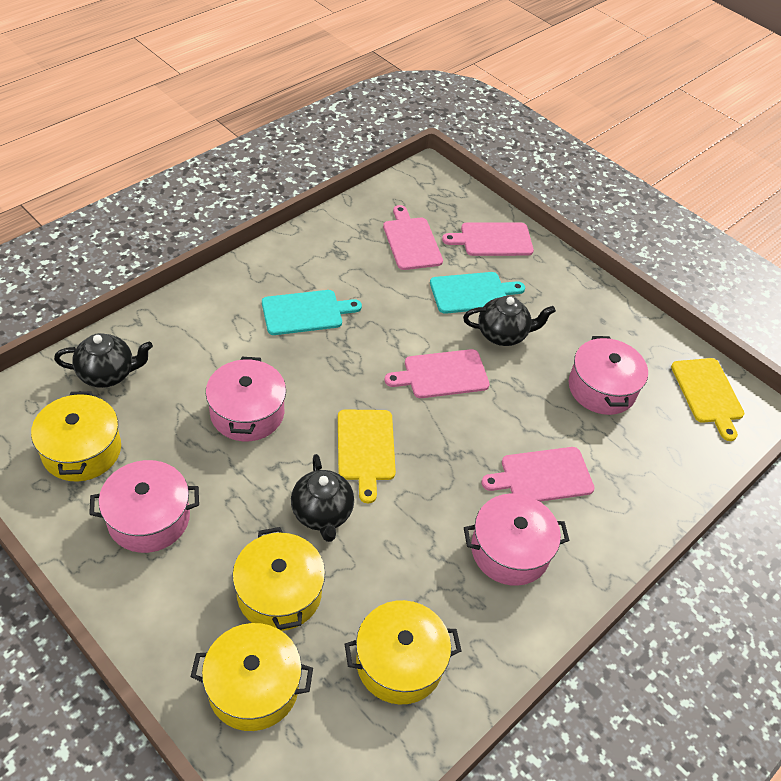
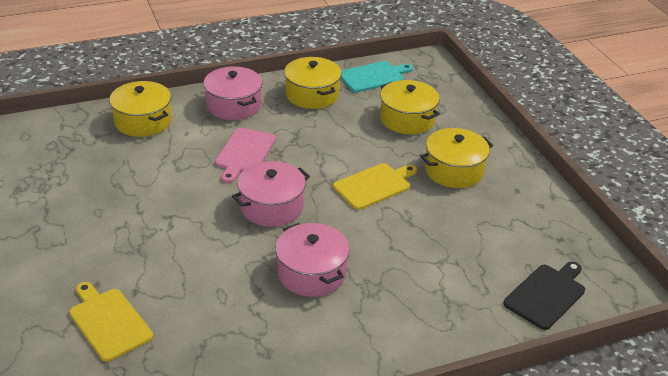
black cutting board: 0 -> 1
black teapot: 3 -> 0
pink cutting board: 4 -> 1
pink pot: 4 -> 3
turquoise cutting board: 2 -> 1

